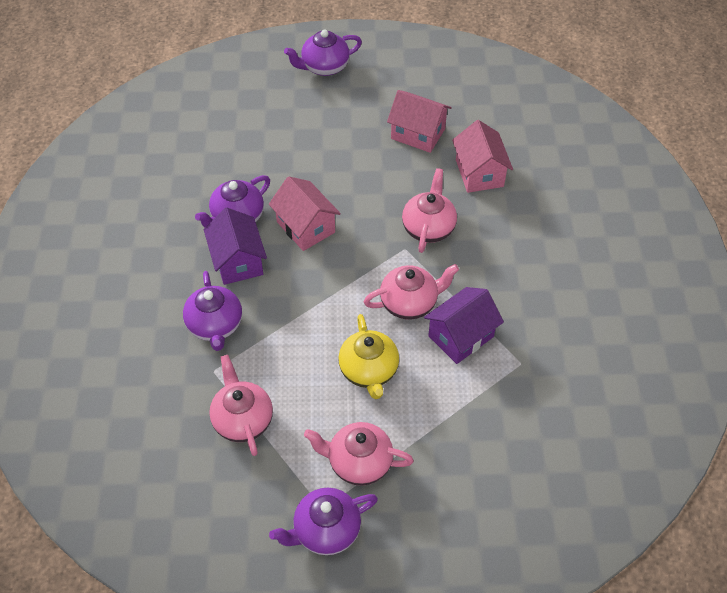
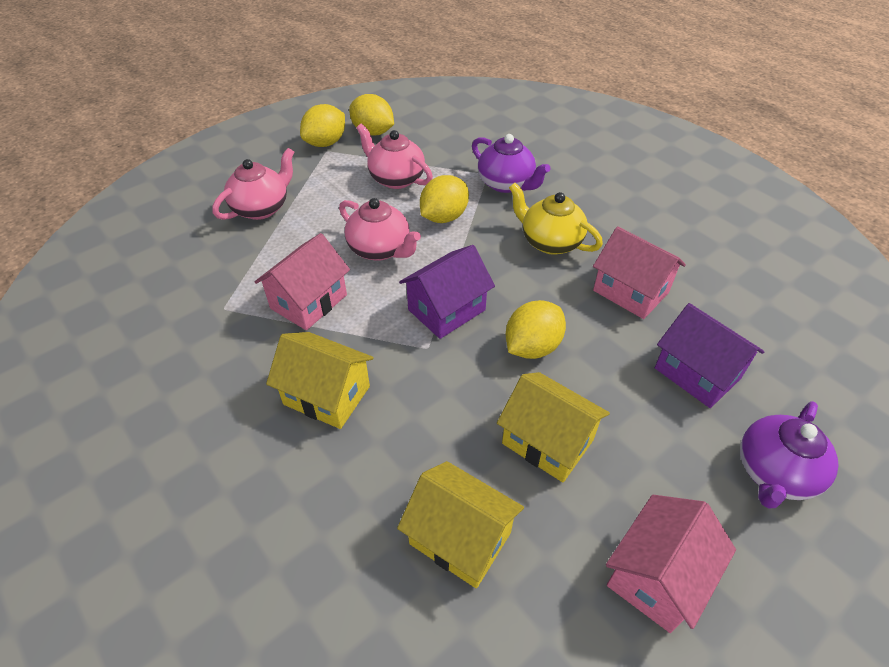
pink teapot: 4 -> 3
purple teapot: 4 -> 2
yellow house: 0 -> 3
yellow lemon: 0 -> 4

